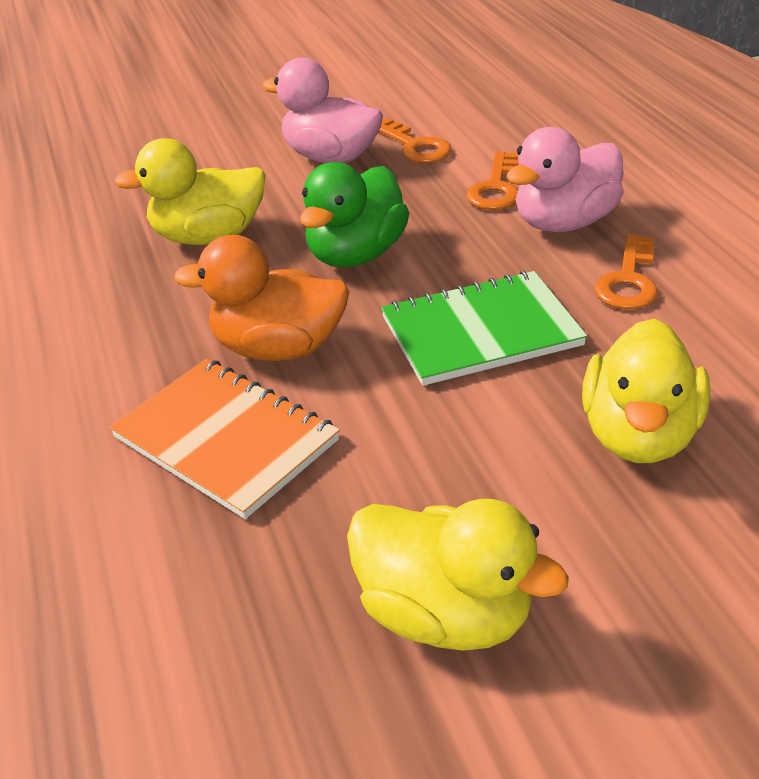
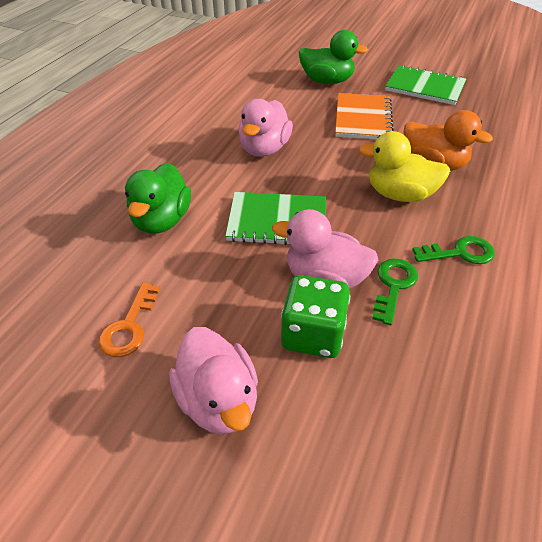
green dice: 0 -> 1
green duck: 1 -> 2
green key: 0 -> 2
green notebook: 1 -> 2
orange key: 3 -> 1
pink duck: 2 -> 3
yellow duck: 3 -> 1

